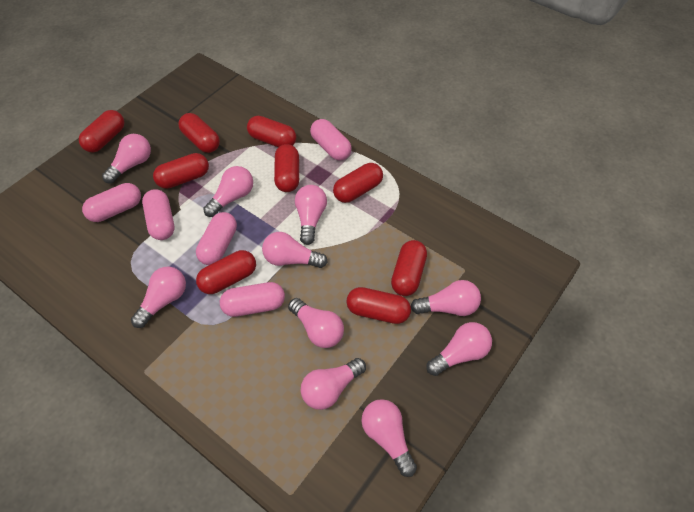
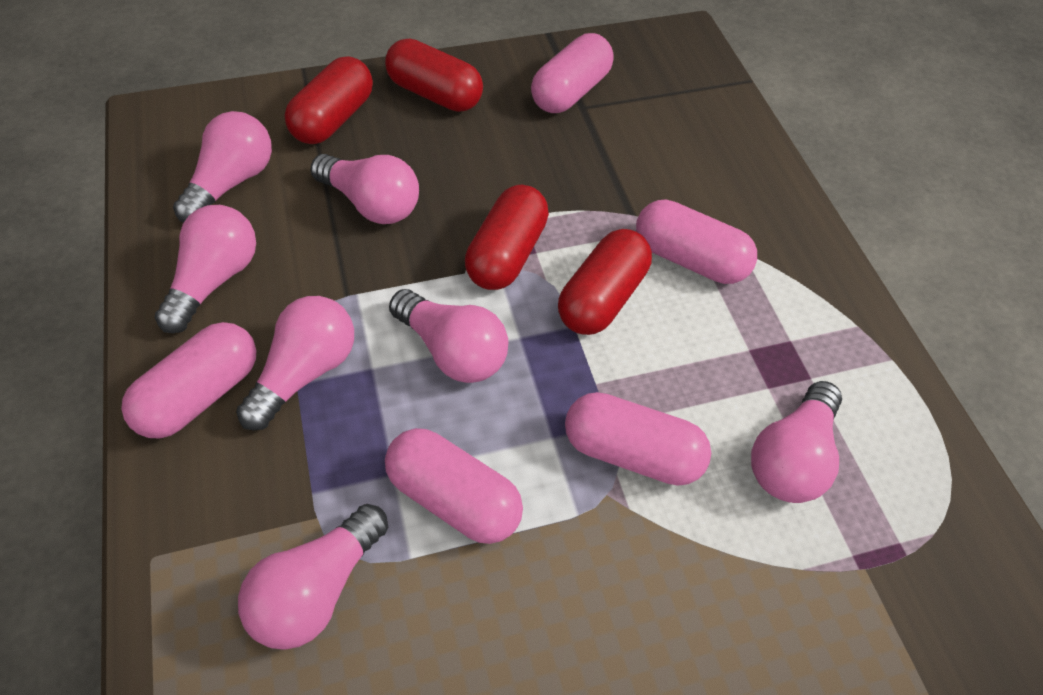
pink light bulb: 10 -> 7
red capsule: 9 -> 4

